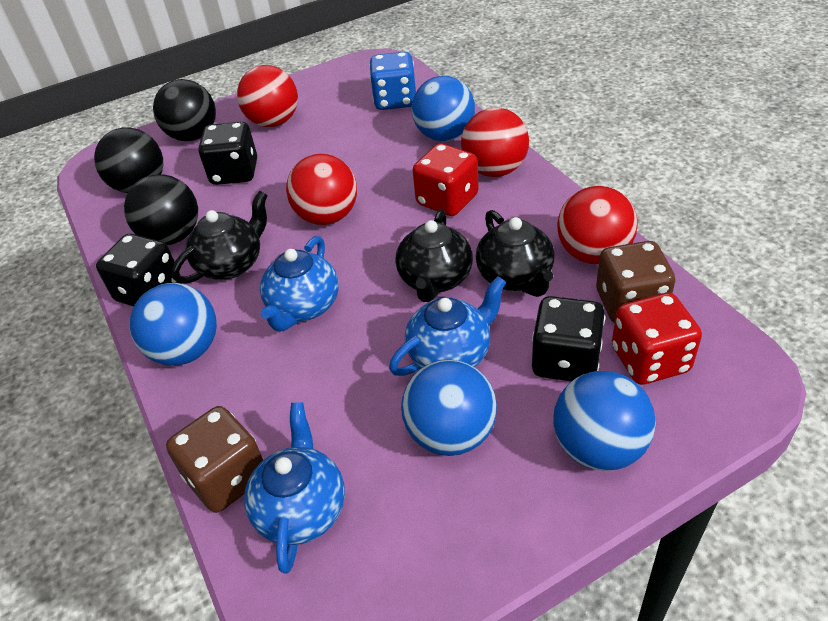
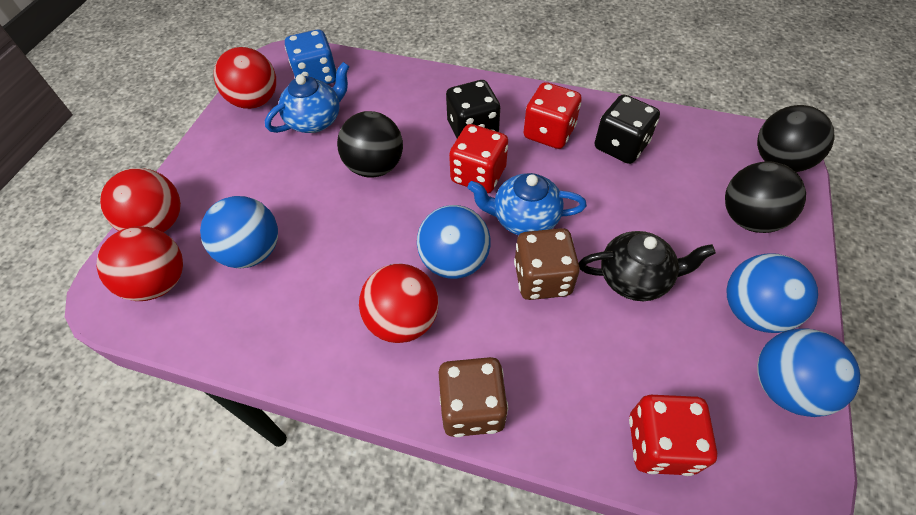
black dice: 3 -> 2
black teapot: 3 -> 1
blue teapot: 3 -> 2
red dice: 2 -> 3

